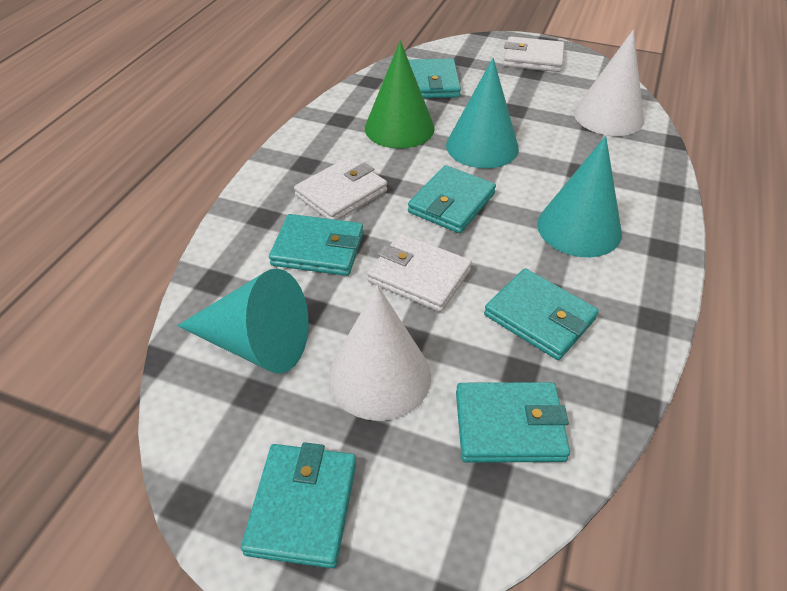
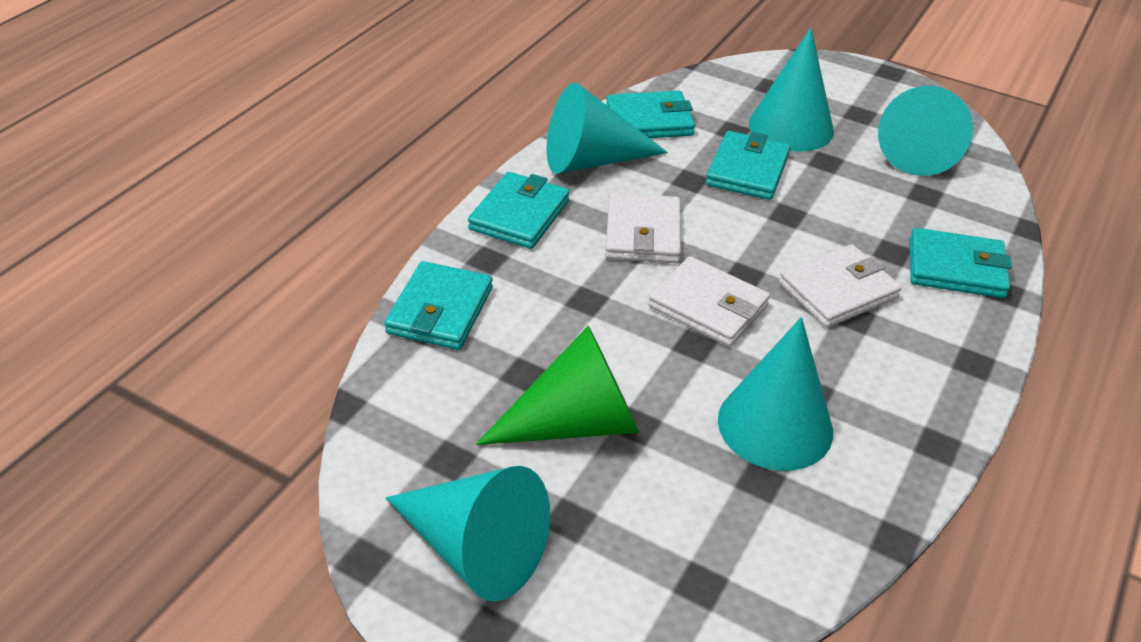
turquoise cone: 3 -> 5
turquoise wallet: 6 -> 5
white cone: 2 -> 0

